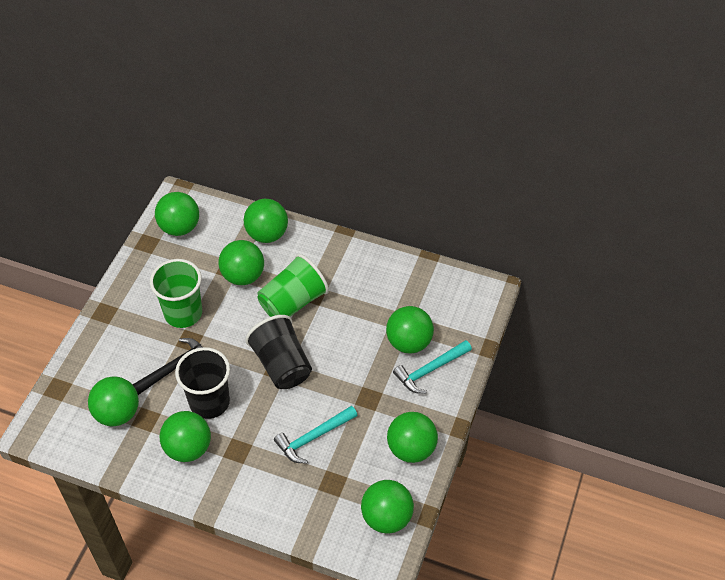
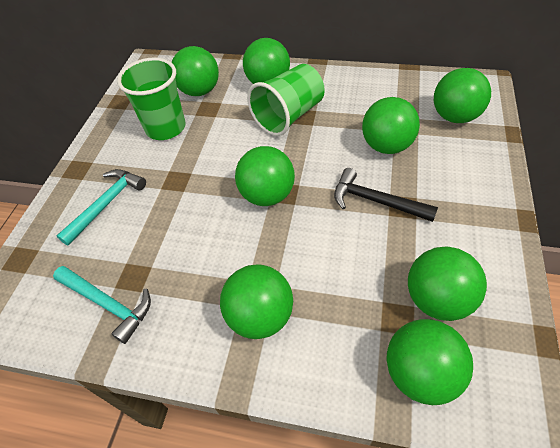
black cup: 2 -> 0

